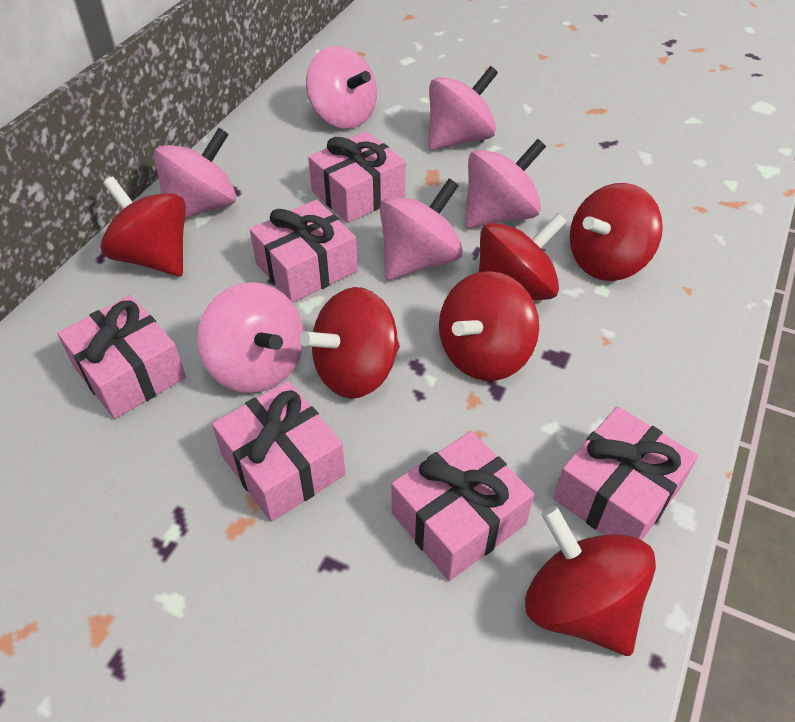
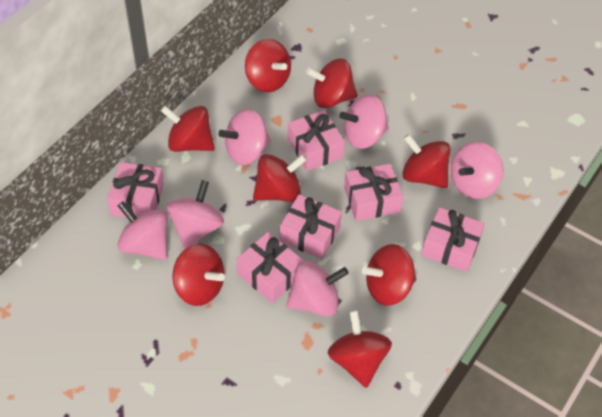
red spinning top: 6 -> 8

